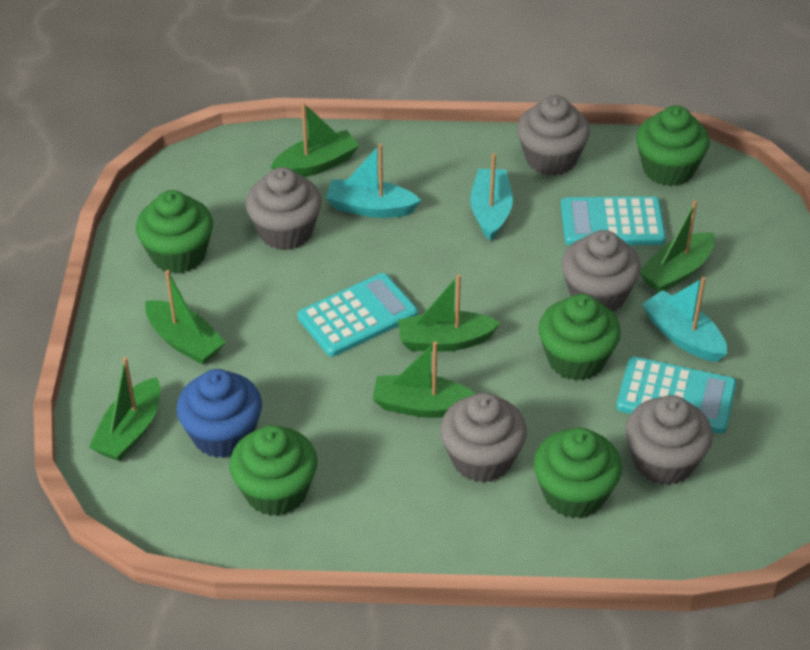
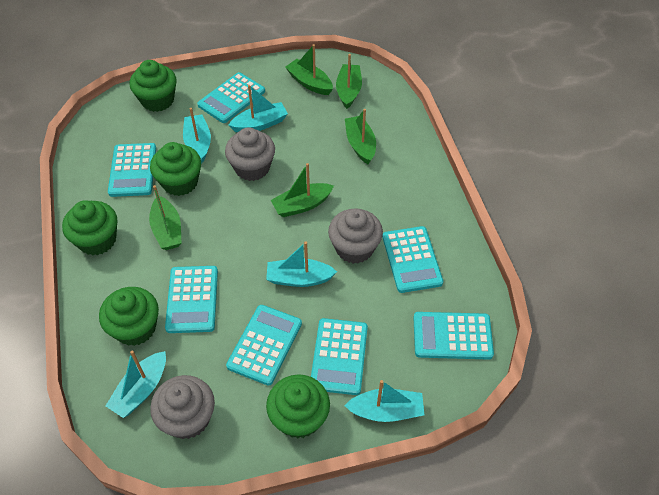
blue cupcake: 1 -> 0
green boat: 6 -> 5
grey cupcake: 5 -> 3
turquoise boat: 3 -> 5
turquoise calculator: 3 -> 7

